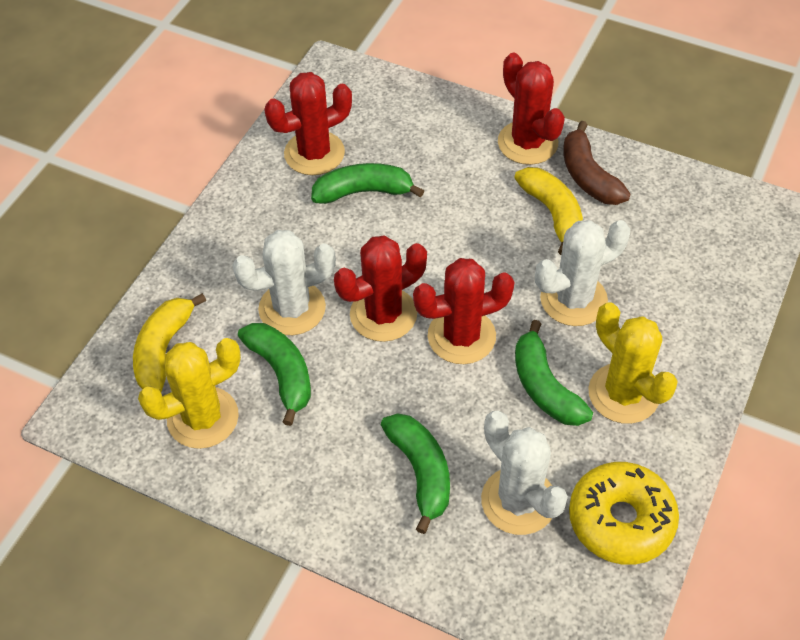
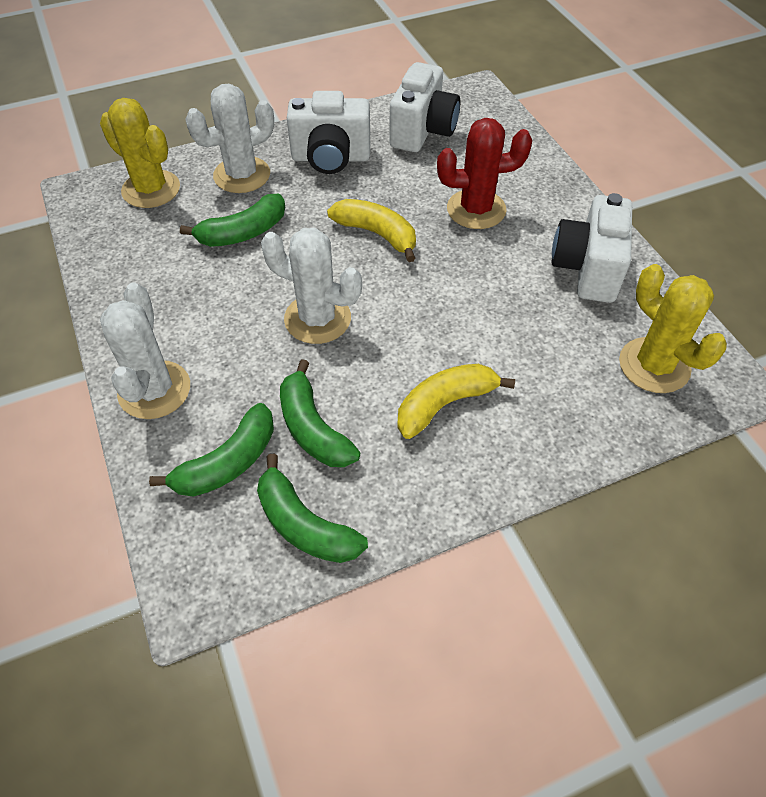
brown banana: 1 -> 0
red cactus: 4 -> 1
white camera: 0 -> 3
yellow donut: 1 -> 0

